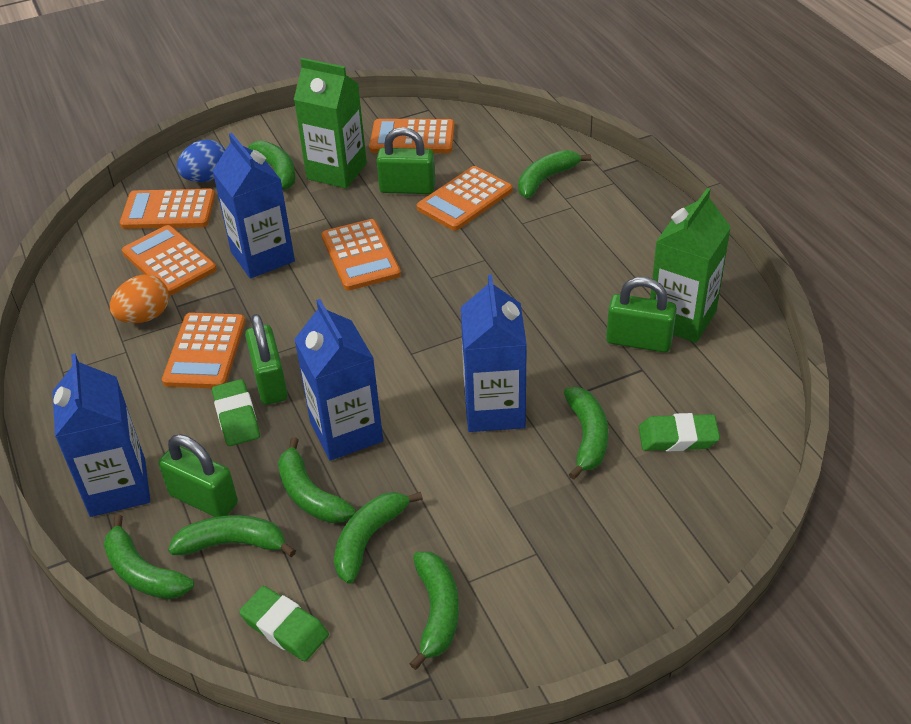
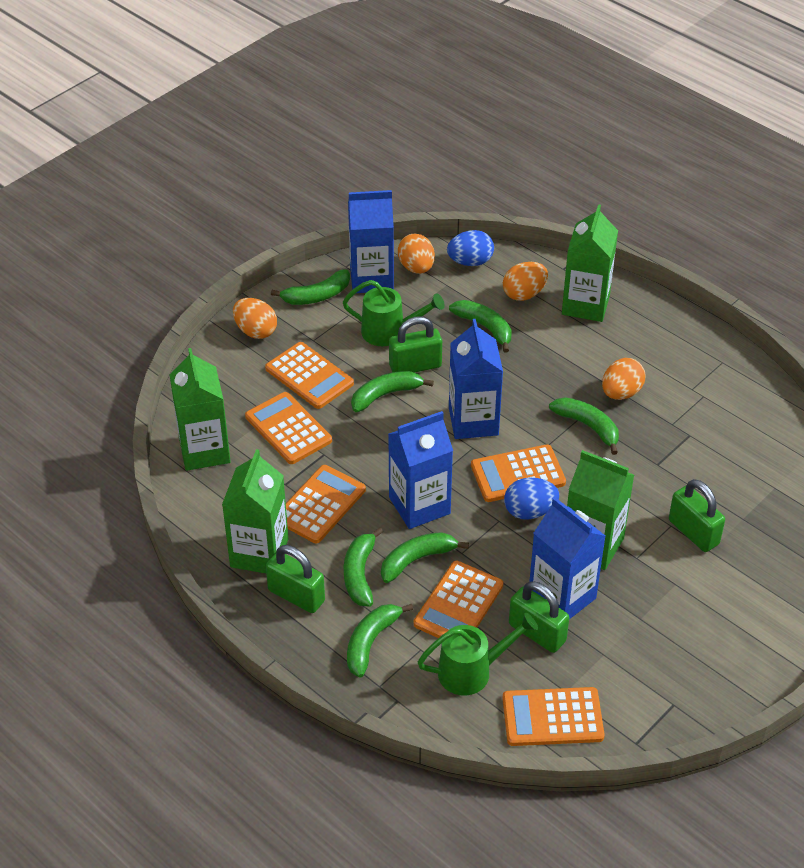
blue egg: 1 -> 2
green banana: 8 -> 7
green carton: 2 -> 4
green eraser: 3 -> 0
green watering can: 0 -> 2
orange egg: 1 -> 4

